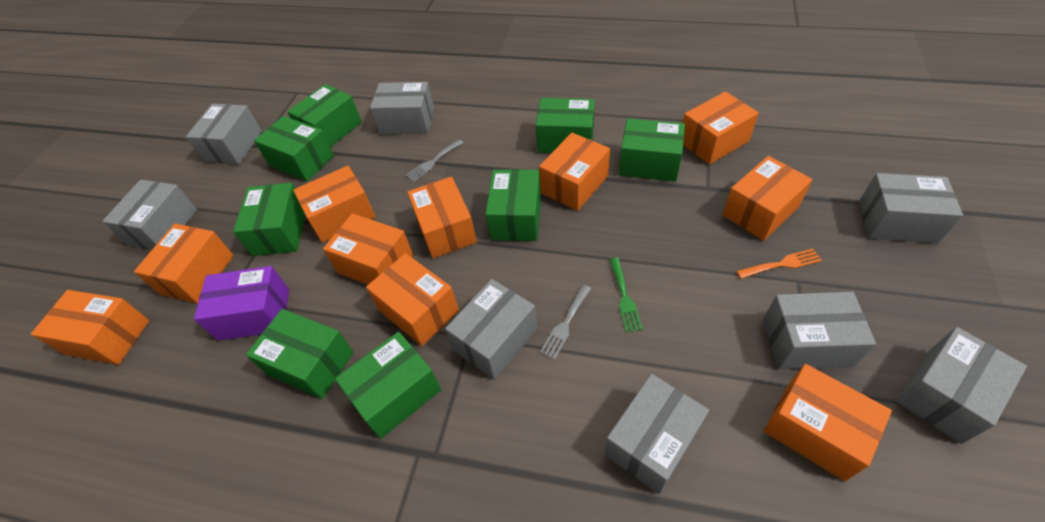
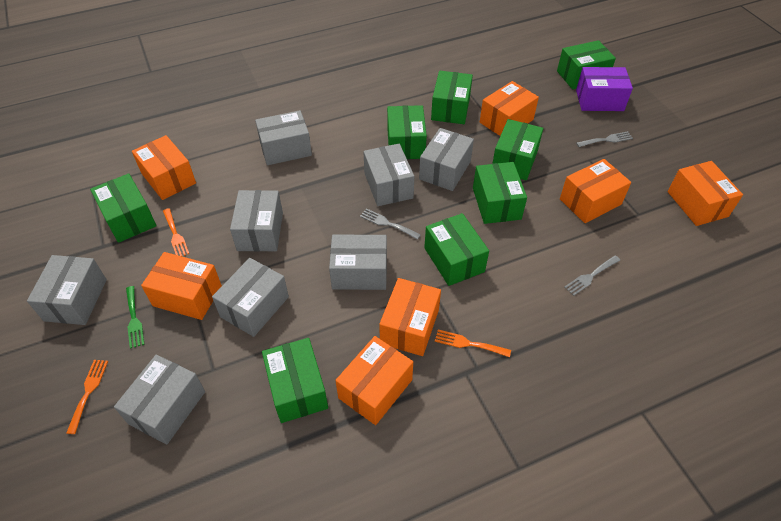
grey fork: 2 -> 3
orange box: 10 -> 7
orange fork: 1 -> 3

